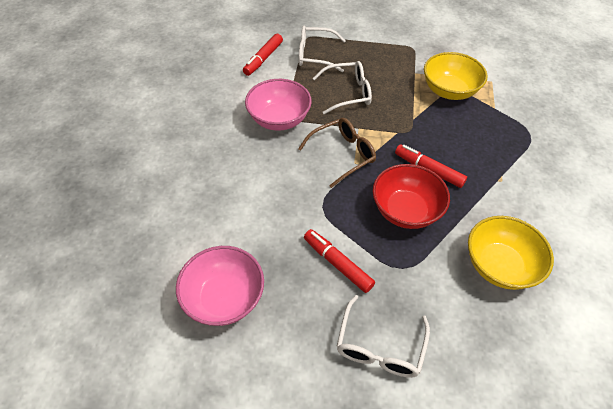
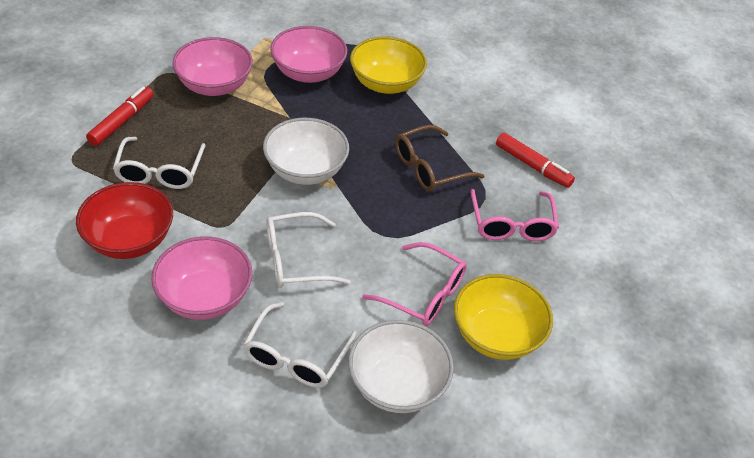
pink bowl: 2 -> 3
pink glasses: 0 -> 2
red marker: 3 -> 2
white bowl: 0 -> 2

